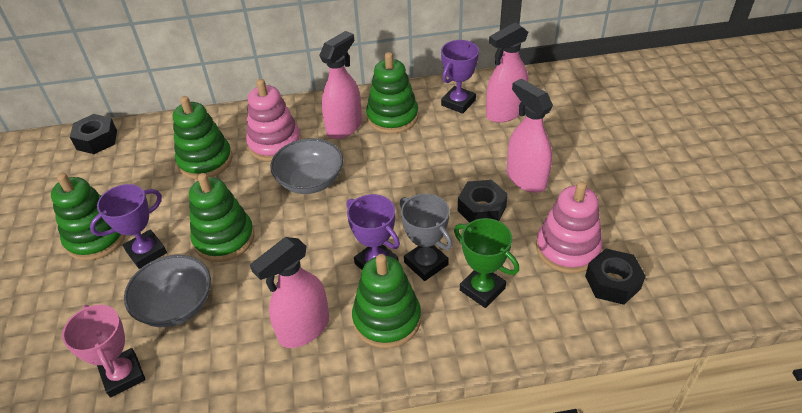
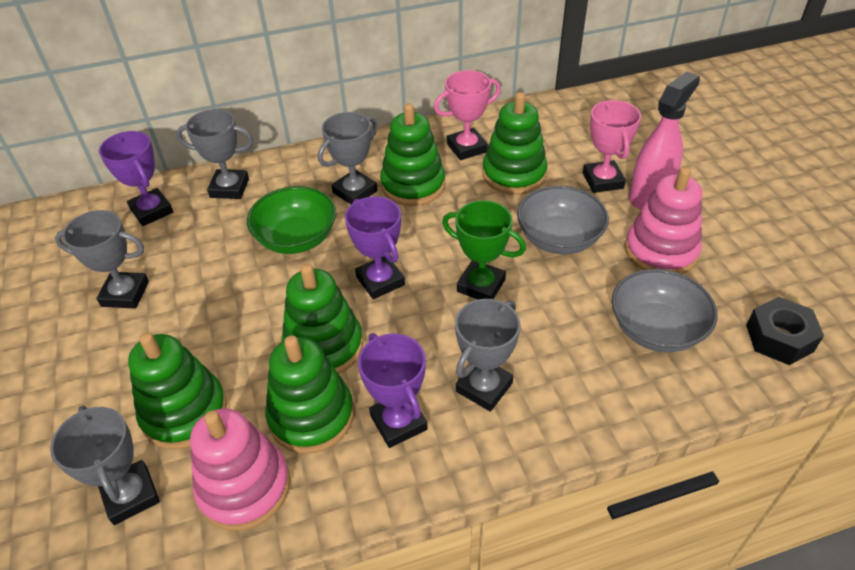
black nut: 3 -> 1
green bowl: 0 -> 1
grey trophy: 1 -> 5
pink spray bottle: 4 -> 1
pink trophy: 1 -> 2

